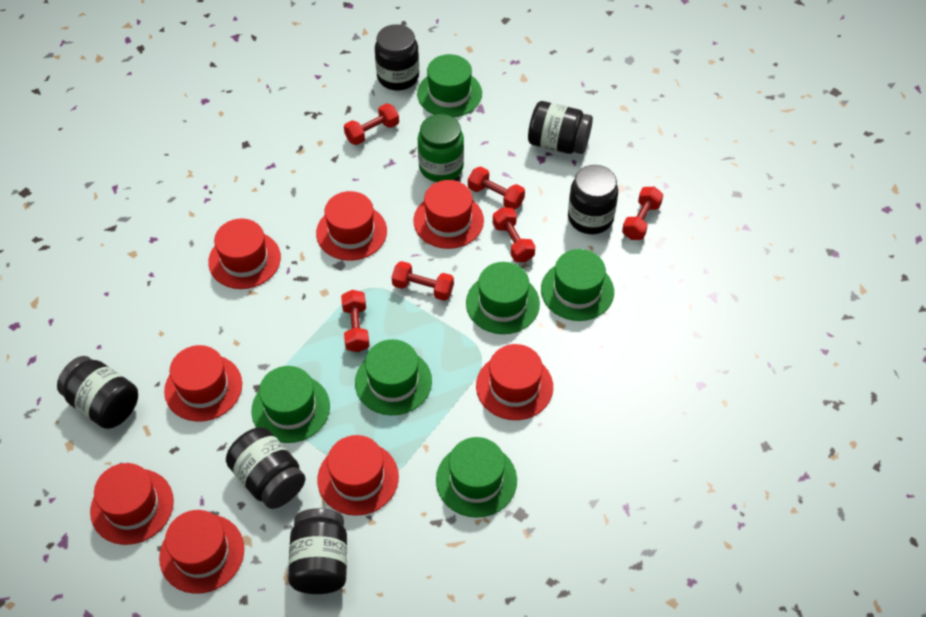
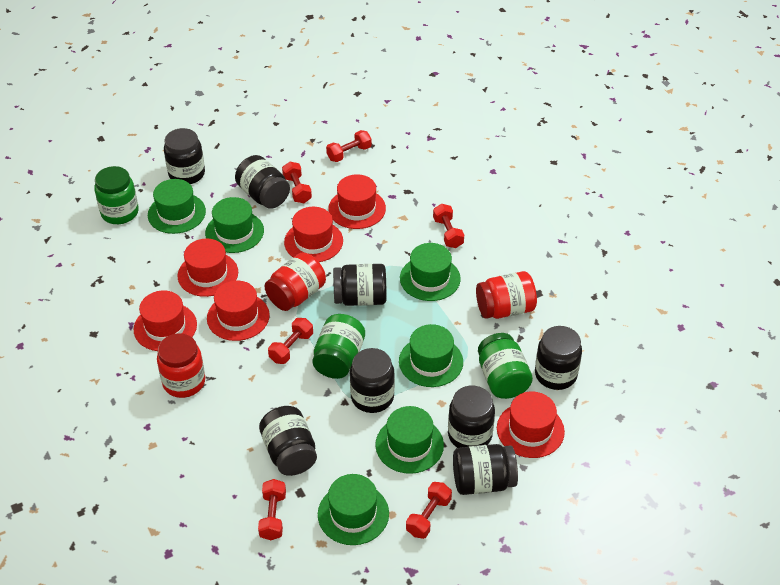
black jar: 6 -> 8
green jar: 1 -> 3
red hat: 8 -> 6
red jar: 0 -> 3

